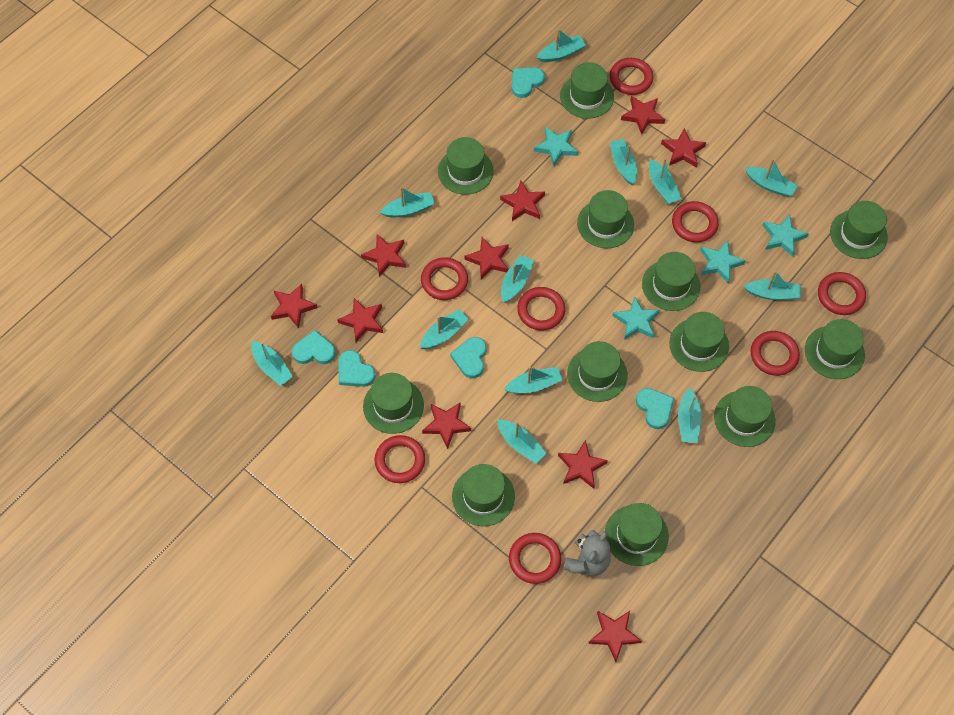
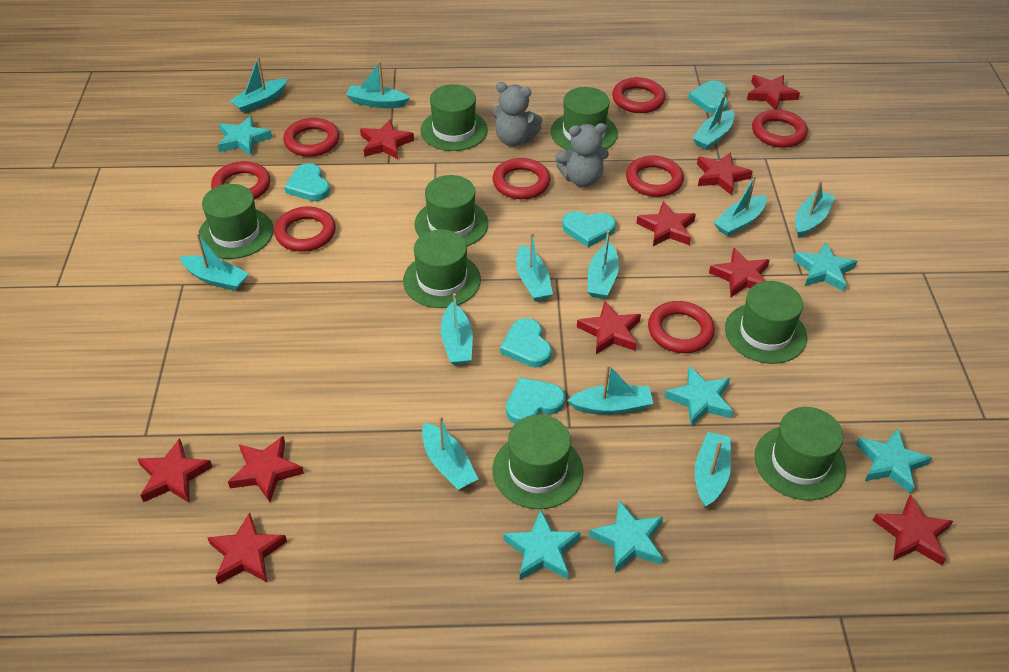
green hat: 12 -> 8
grey teddy bear: 1 -> 2
turquoise star: 4 -> 6

